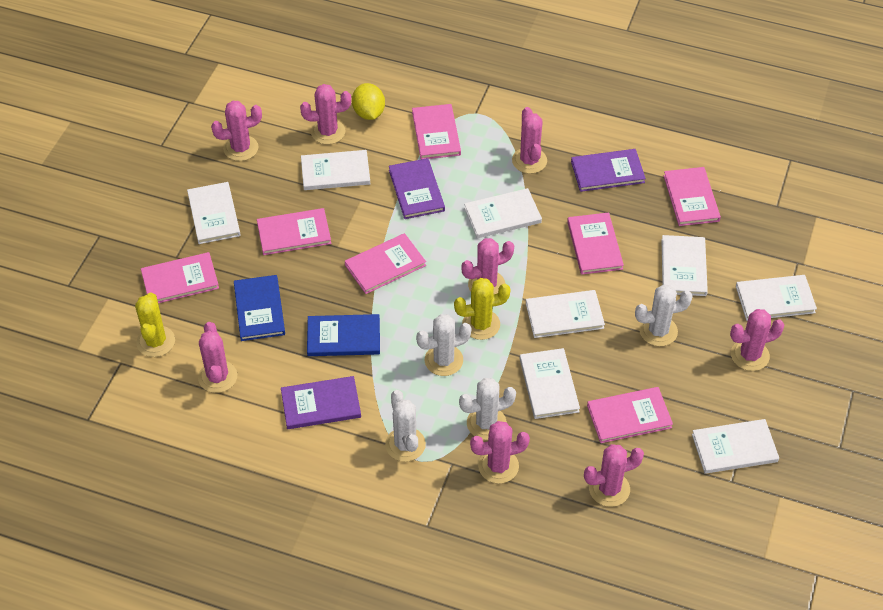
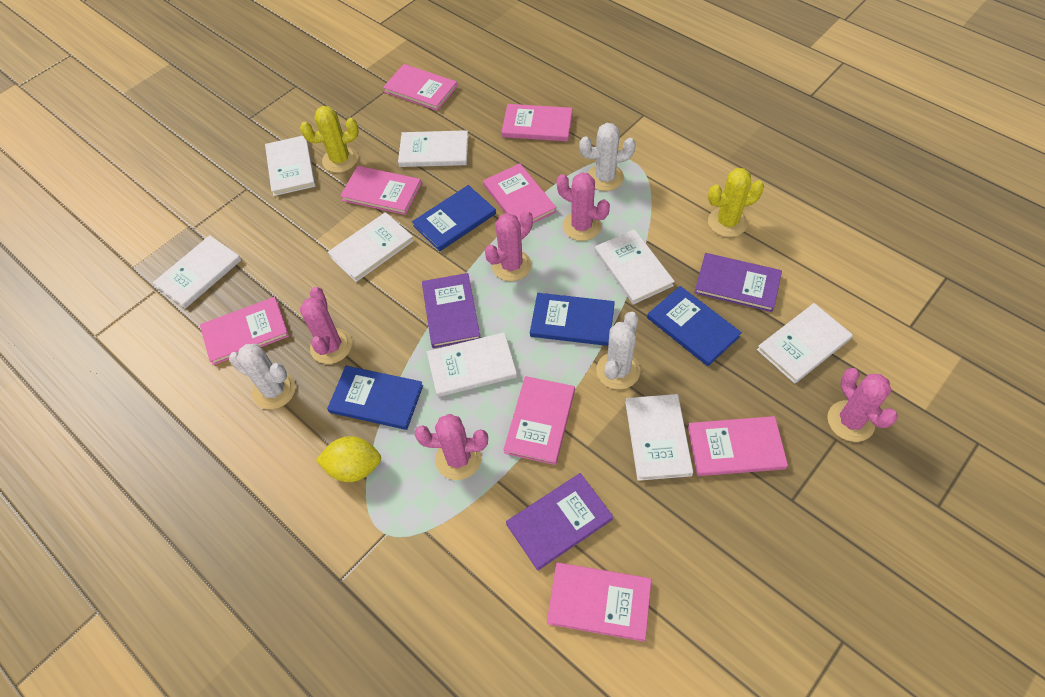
blue book: 2 -> 4
pink book: 7 -> 8
pink cactus: 8 -> 5
white cactus: 4 -> 3

